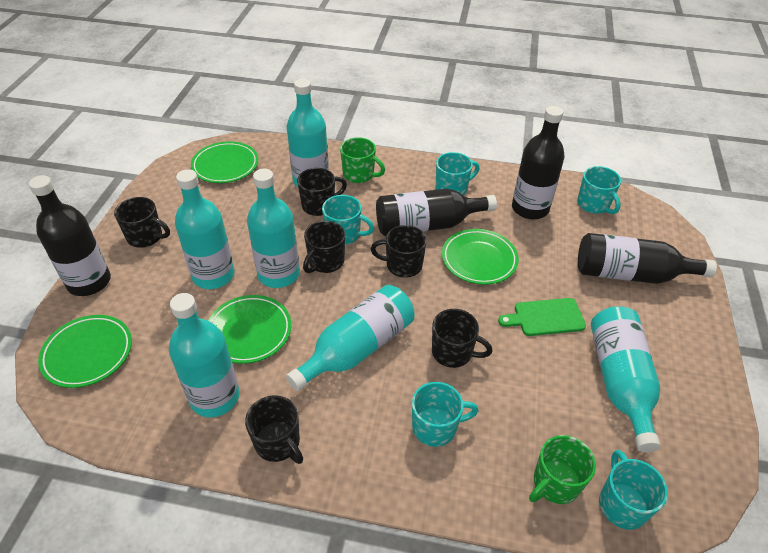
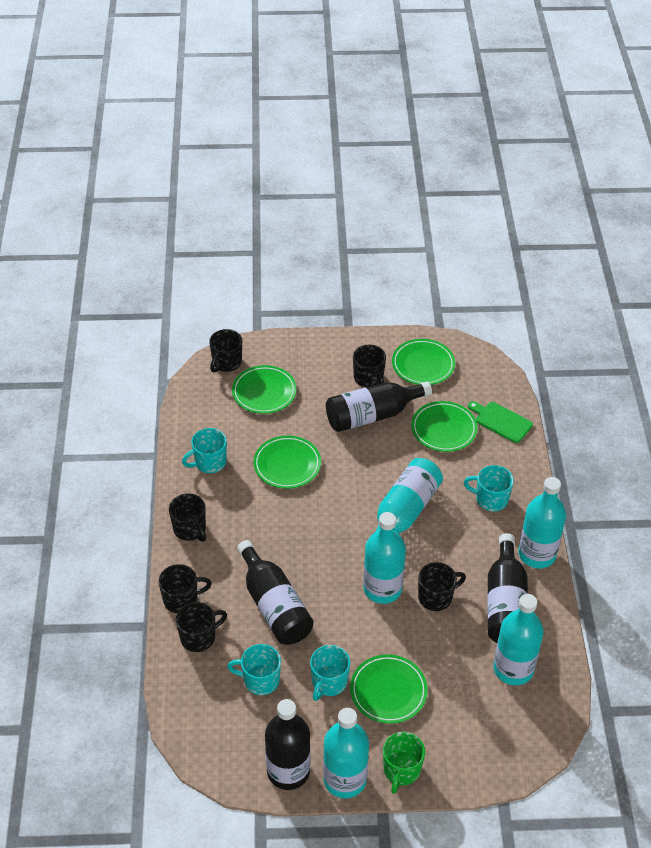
green mug: 2 -> 1
green plate: 4 -> 5
turquoise bottle: 6 -> 5
turquoise mug: 5 -> 4

